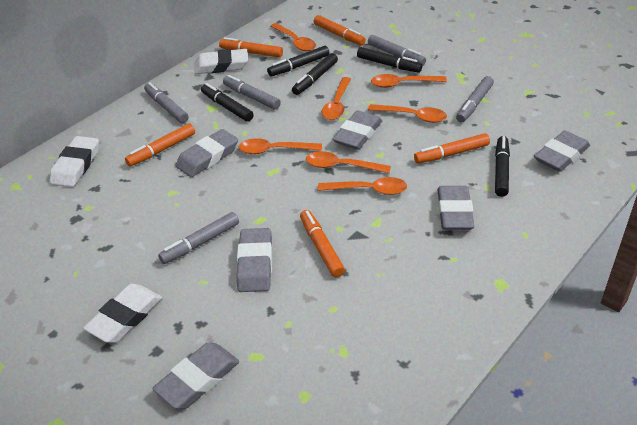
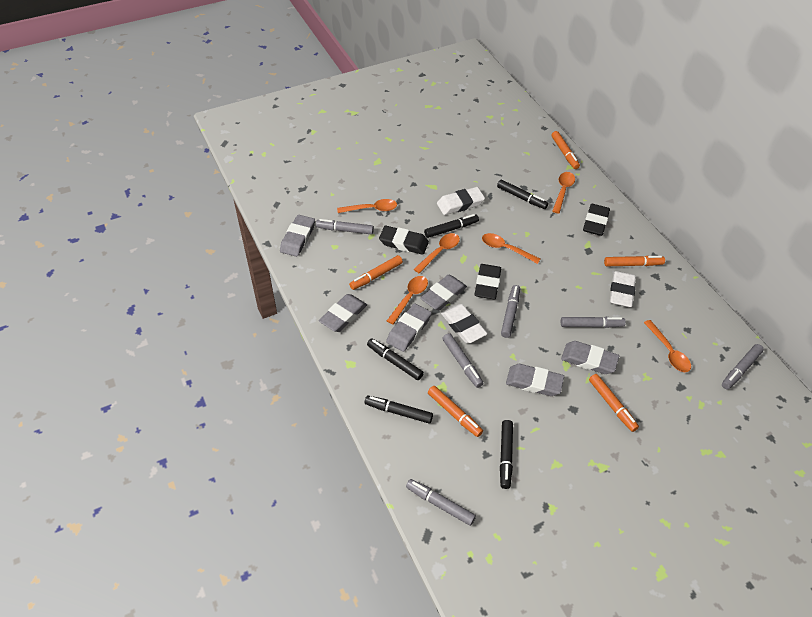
black eraser: 0 -> 3
grey marker: 5 -> 6
orange spoon: 7 -> 6

